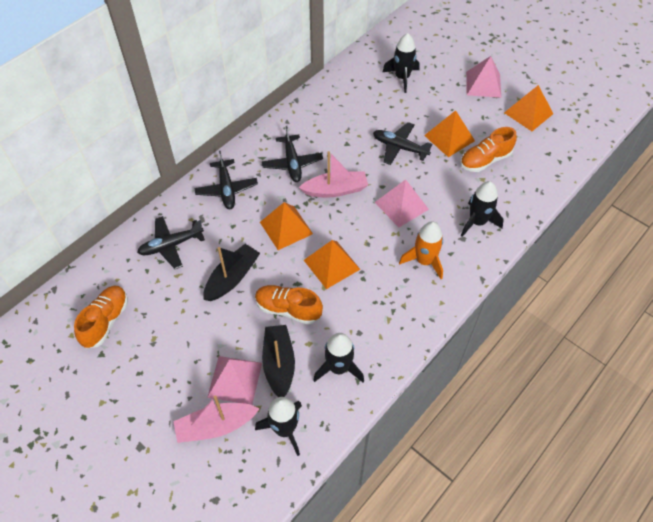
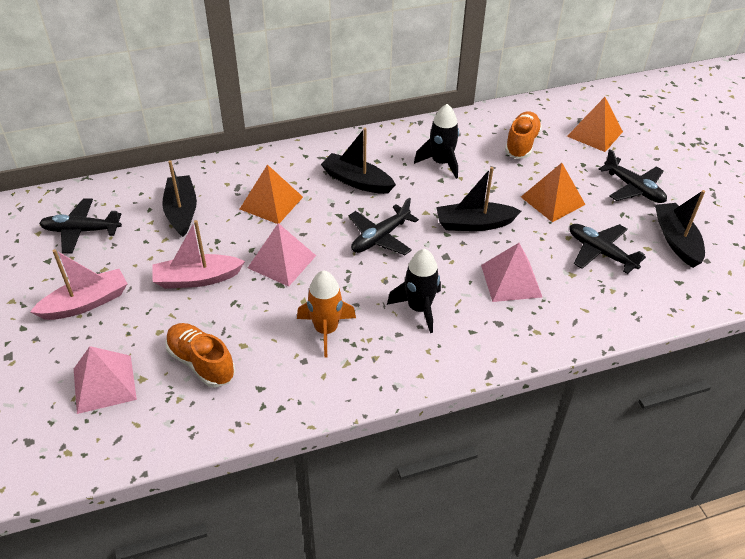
black boat: 2 -> 4
black rocket: 4 -> 2
orange pyramid: 4 -> 3
orange shoe: 3 -> 2

